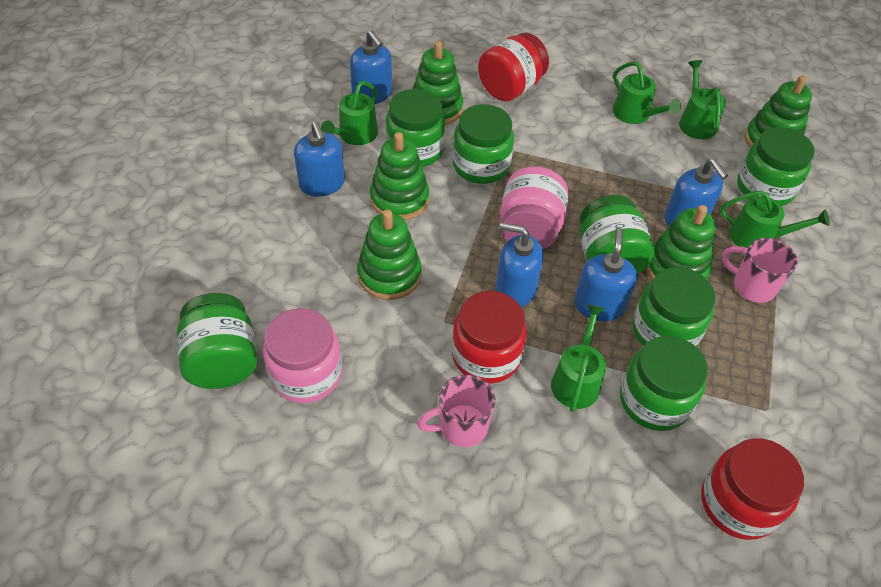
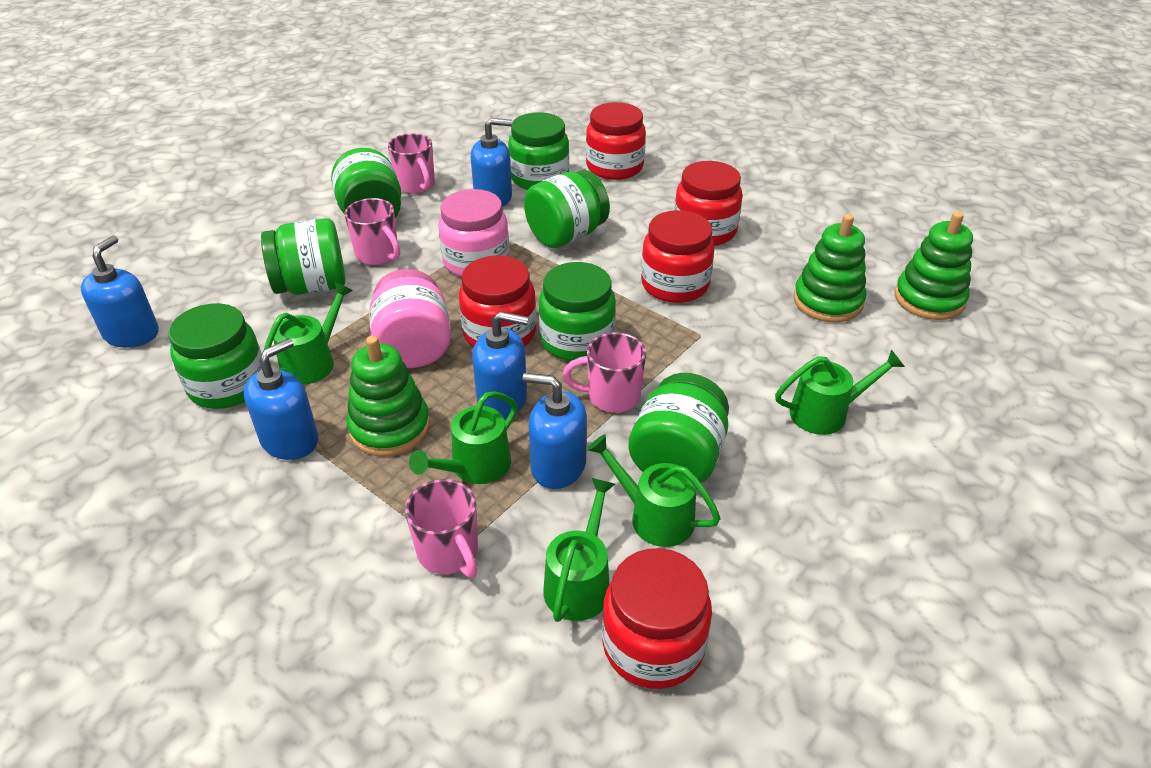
green stacking toy: 5 -> 3
pink mug: 2 -> 4
red jar: 3 -> 5

